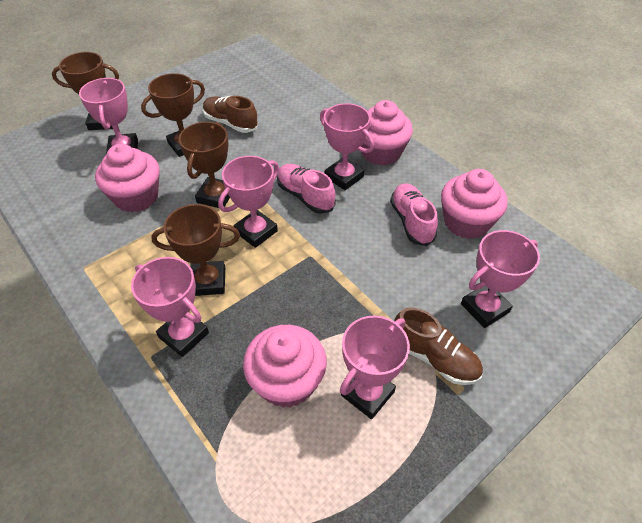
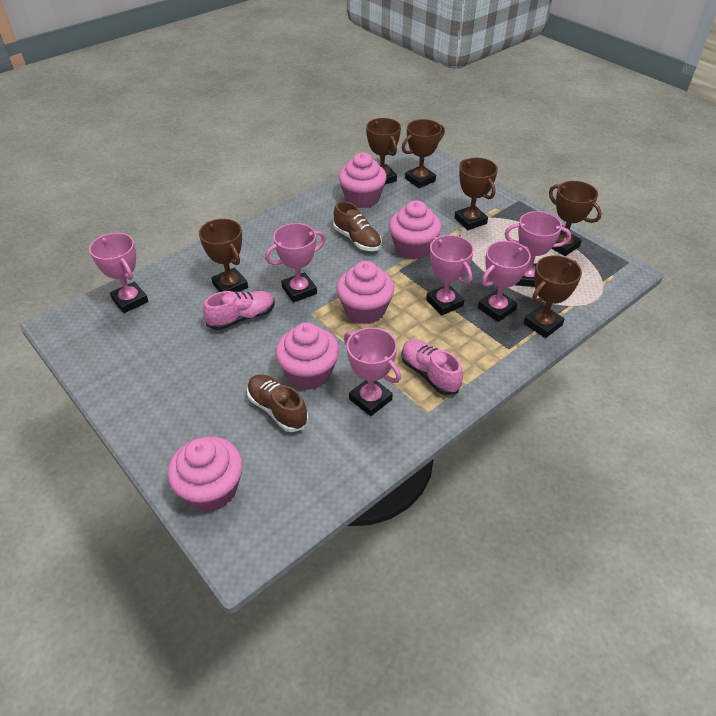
brown trophy: 4 -> 6
pink cupcake: 4 -> 5

